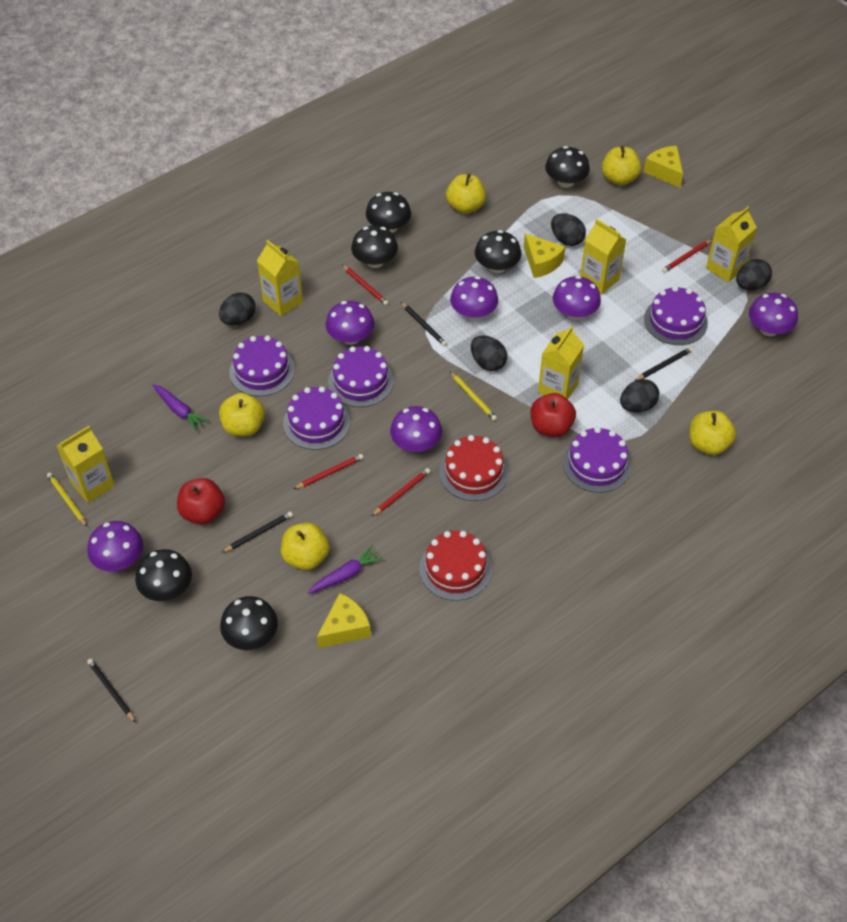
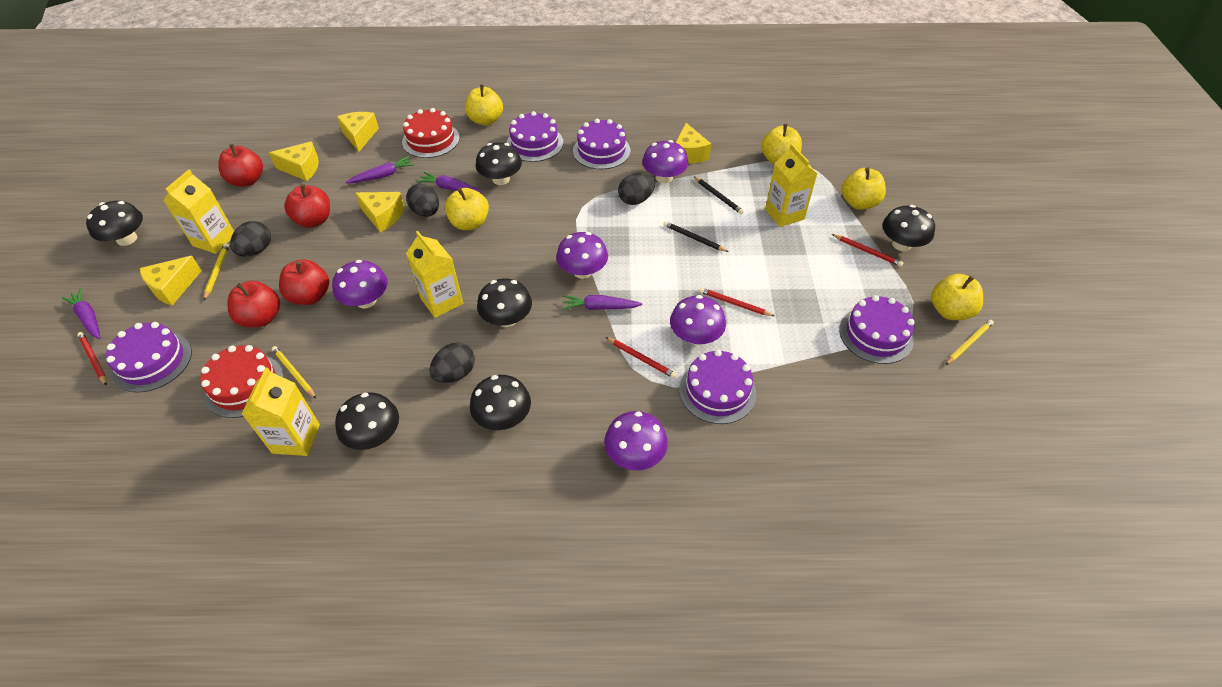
black egg: 5 -> 4
black pencil: 4 -> 2
purple carrot: 2 -> 4
purple mushroom: 6 -> 5
red apple: 2 -> 4
yellow carton: 5 -> 4
yellow cheese: 3 -> 5
yellow pencil: 2 -> 3

